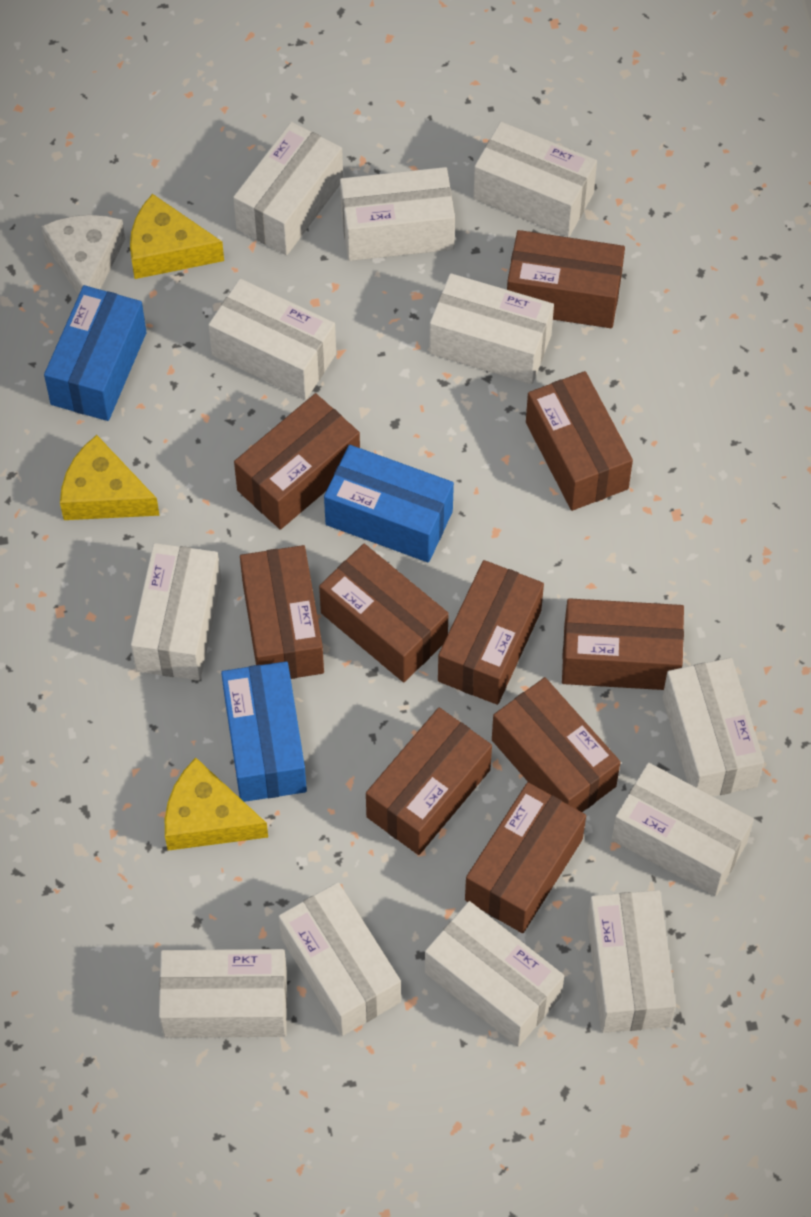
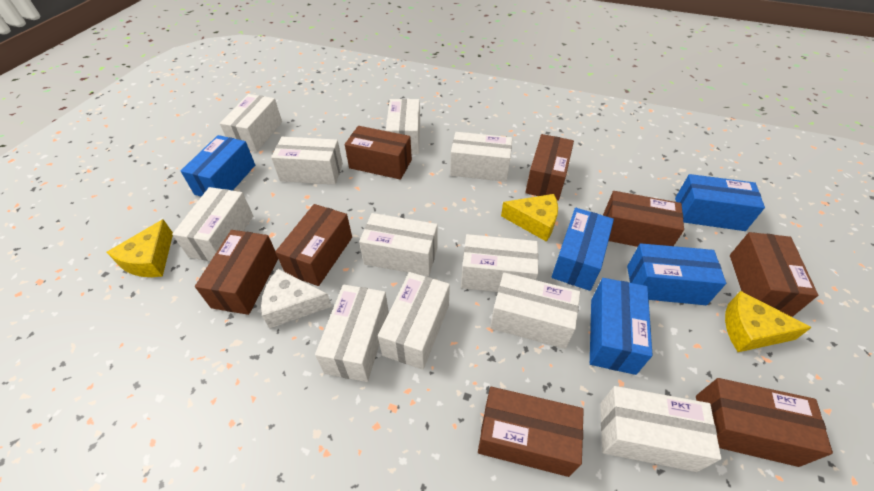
blue box: 3 -> 5
brown box: 10 -> 8
white box: 12 -> 11

